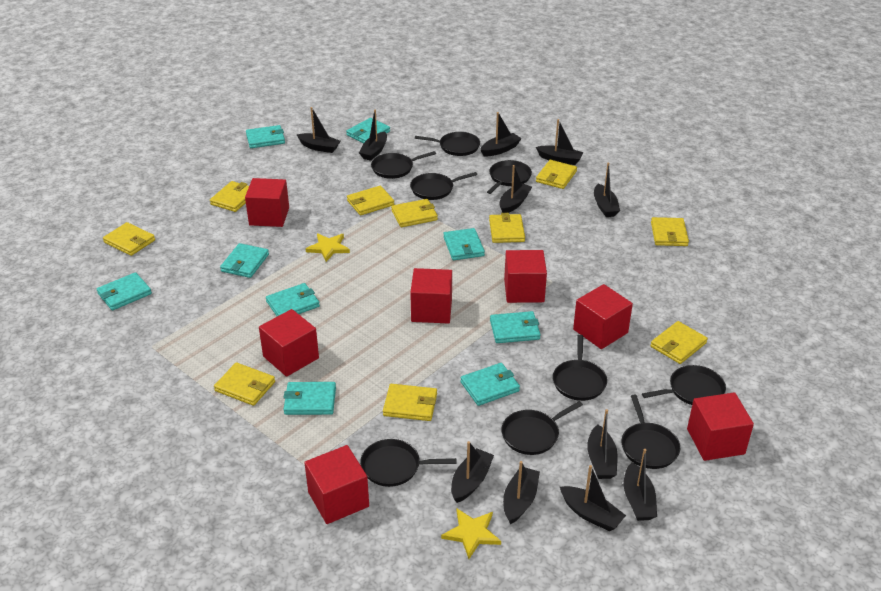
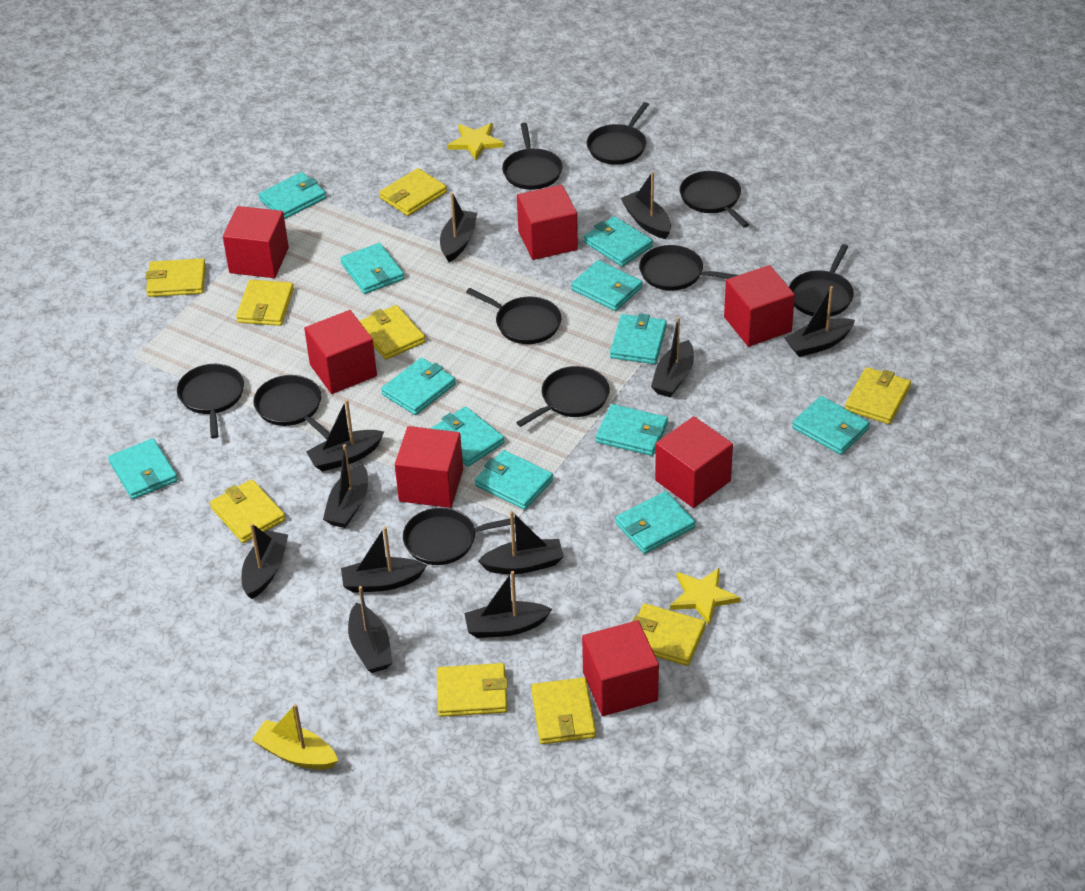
black pan: 9 -> 10
turquoise wallet: 9 -> 12
yellow boat: 0 -> 1
yellow wallet: 10 -> 9

